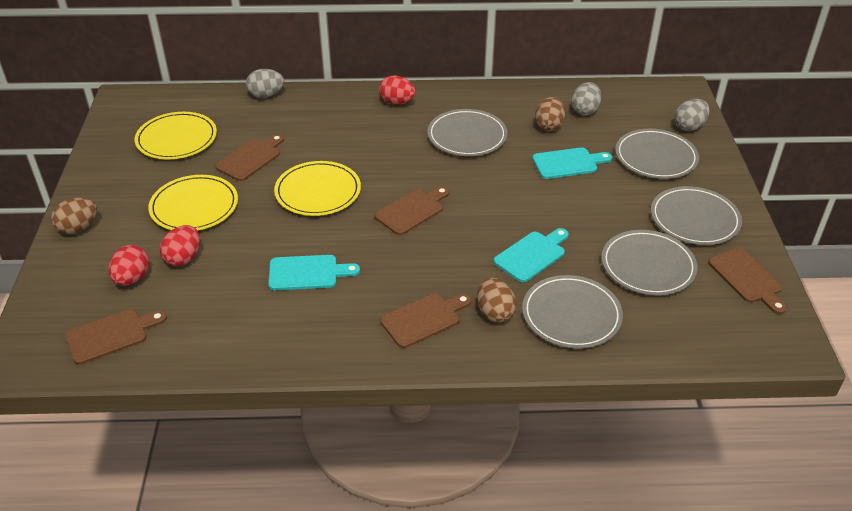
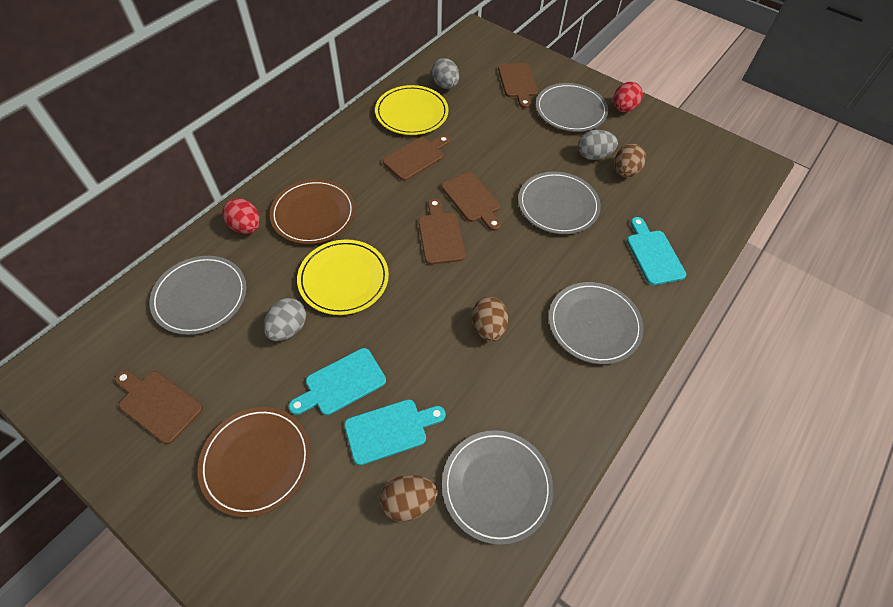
brown plate: 0 -> 2
red egg: 3 -> 2
yellow plate: 3 -> 2

